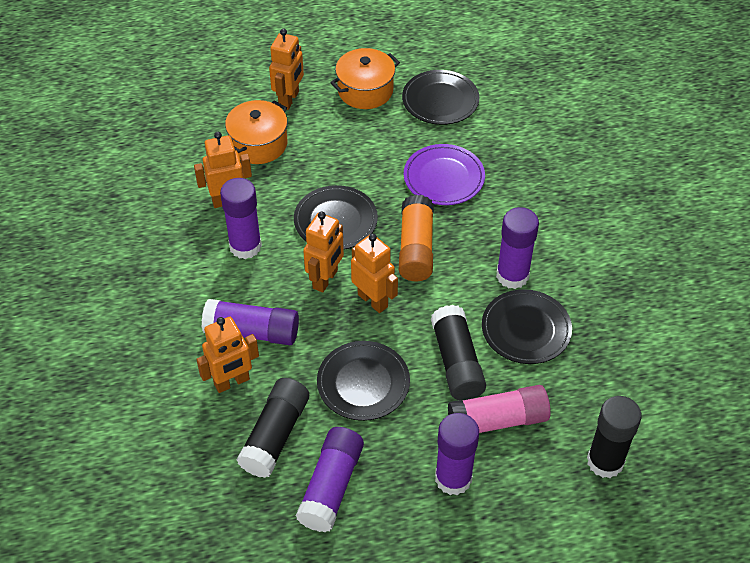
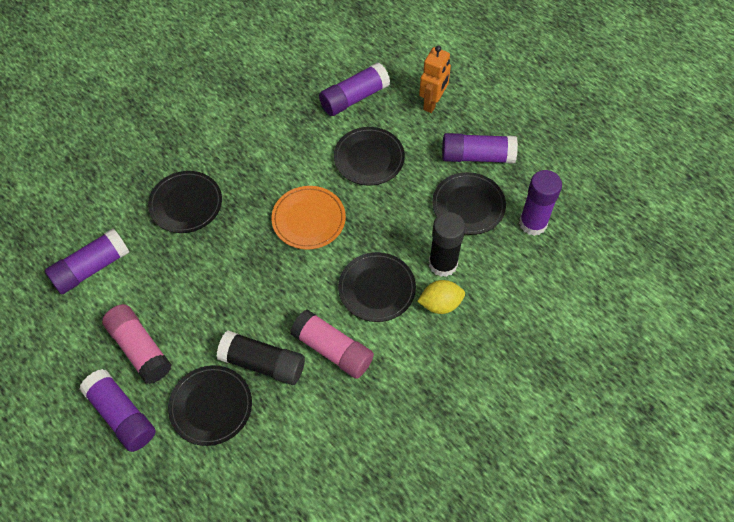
black glue stick: 3 -> 2
black plate: 4 -> 5
orange glue stick: 1 -> 0
orange plate: 0 -> 1
orange pot: 2 -> 0
orange robot: 5 -> 1
pink glue stick: 1 -> 2
purple plate: 1 -> 0
yellow lemon: 0 -> 1

